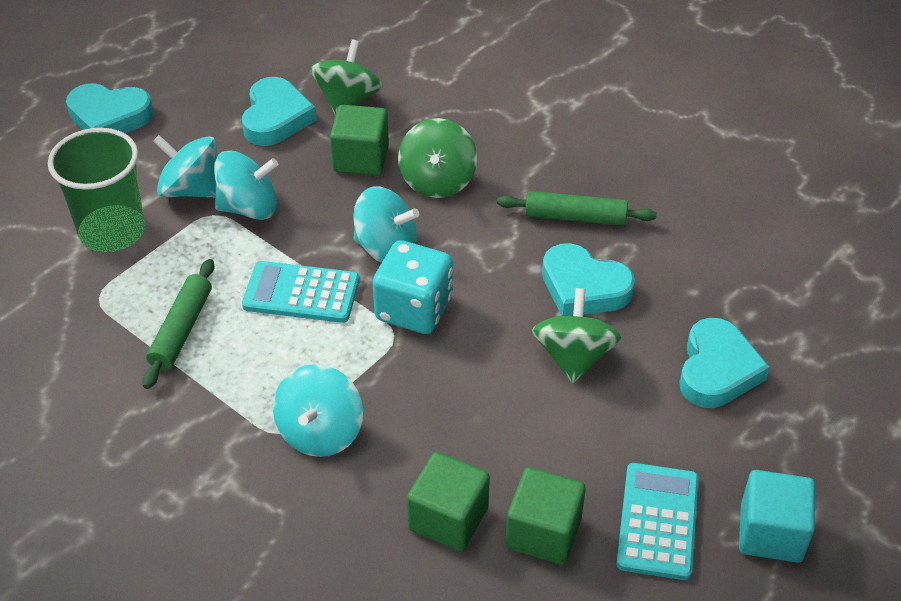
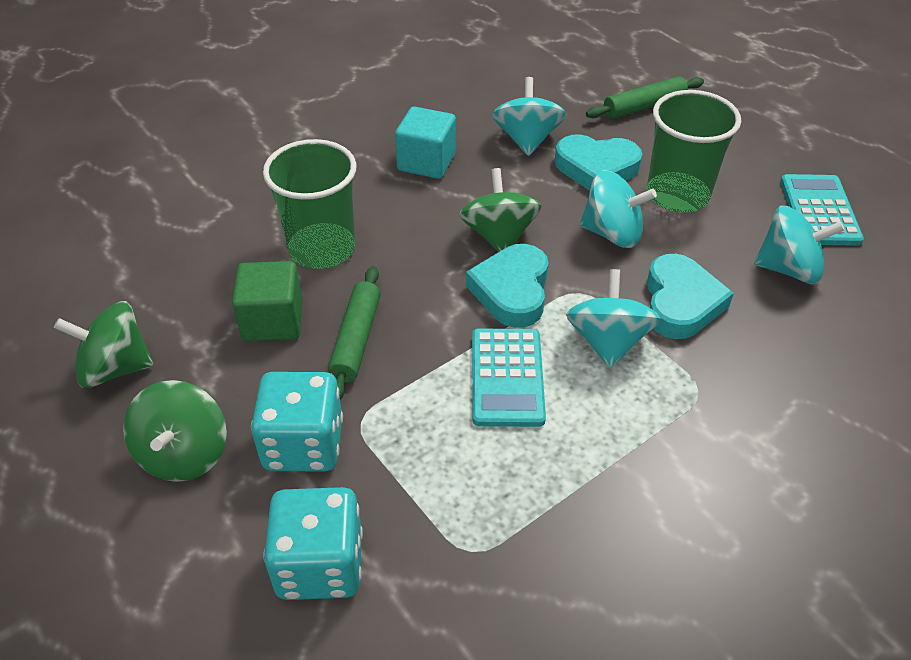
green cube: 3 -> 1
green cup: 1 -> 2
turquoise dice: 1 -> 2
turquoise heart: 4 -> 3

